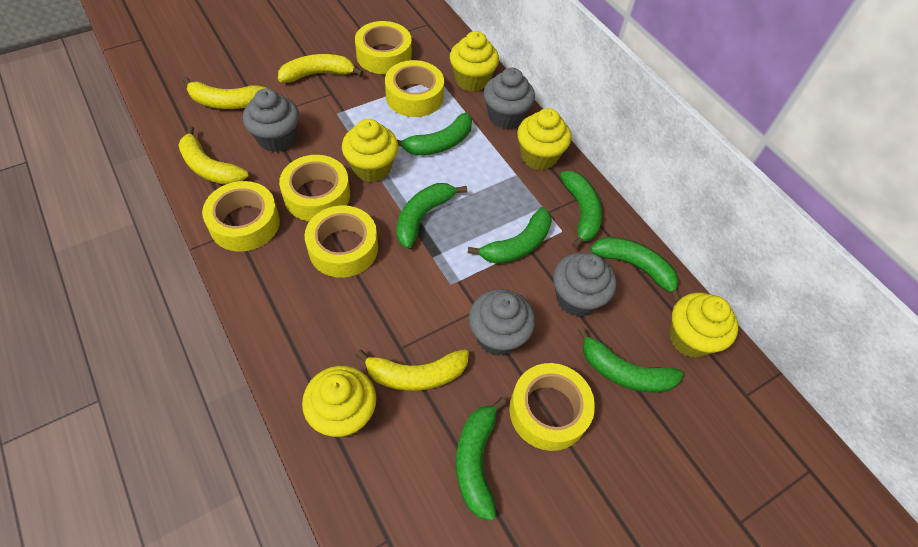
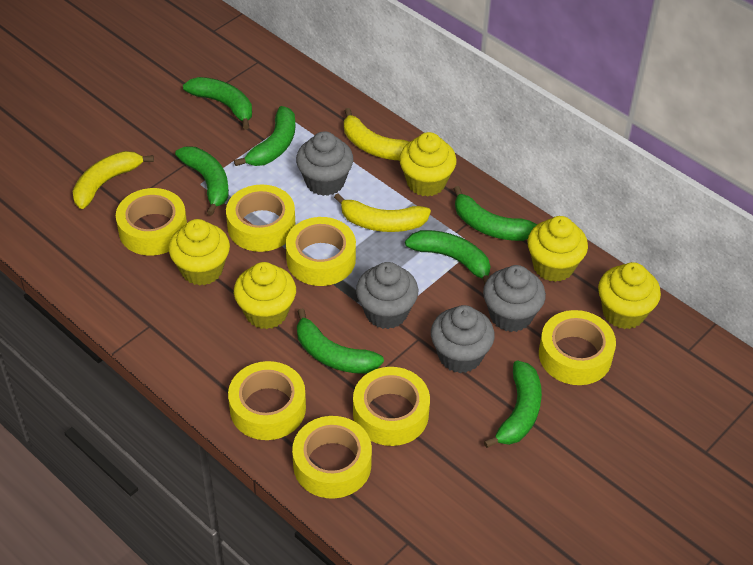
yellow banana: 4 -> 3
yellow tape: 6 -> 7

